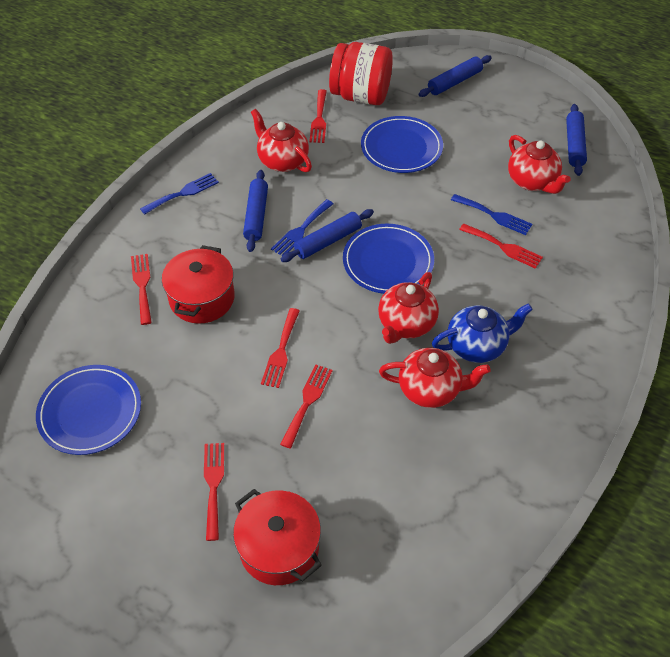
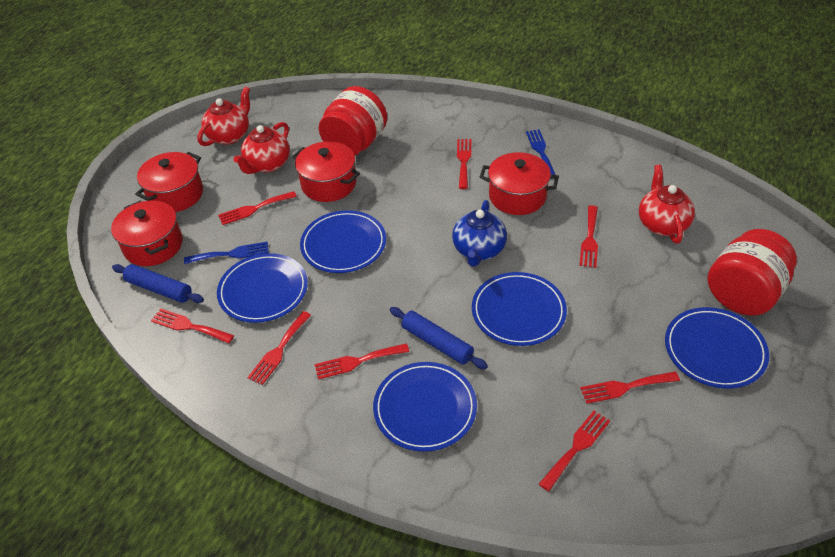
blue fork: 3 -> 2
blue plate: 3 -> 5
blue rolling pin: 4 -> 2
red fork: 6 -> 8
red jar: 1 -> 2
red pot: 2 -> 4
red teapot: 4 -> 3

